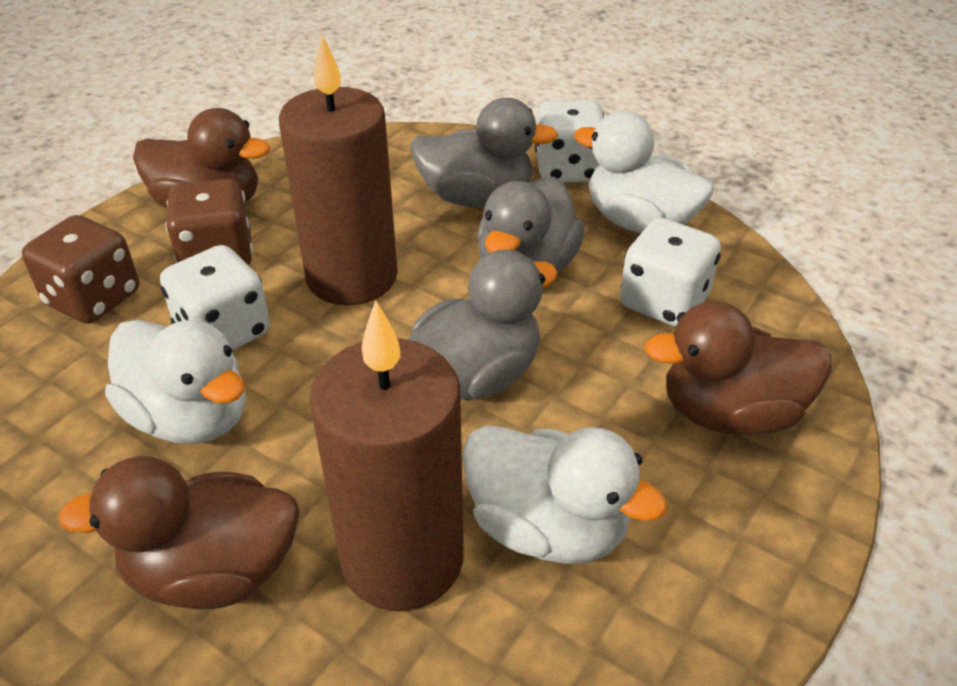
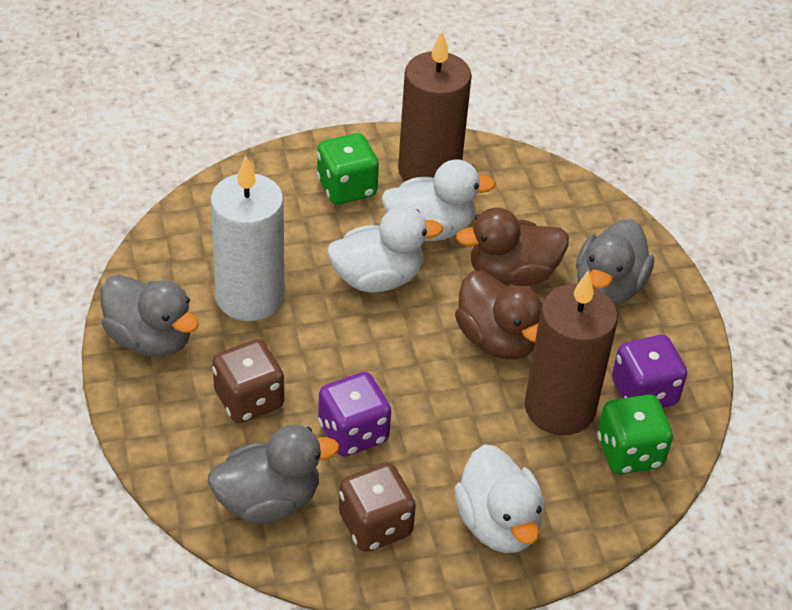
brown duck: 3 -> 2
green dice: 0 -> 2
purple dice: 0 -> 2
white candle: 0 -> 1
white dice: 3 -> 0

